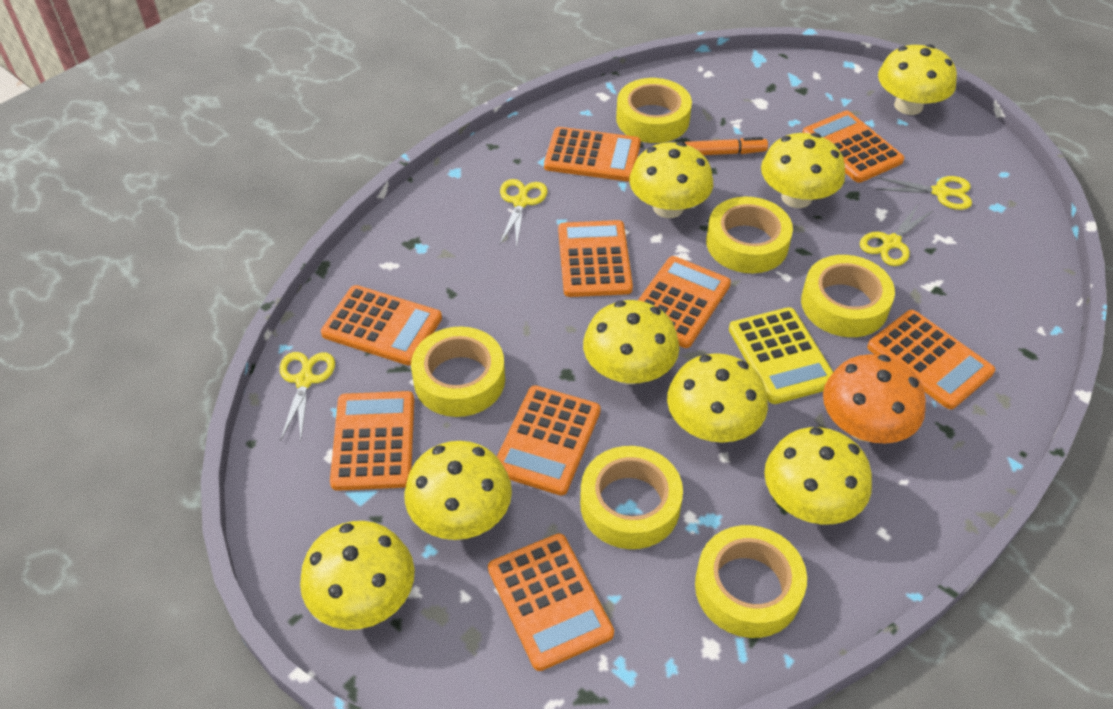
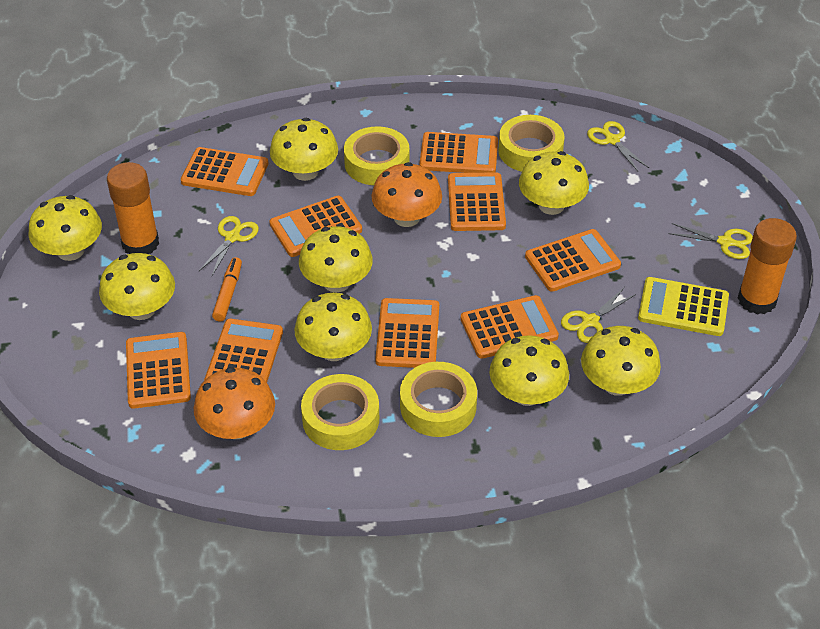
orange glue stick: 0 -> 2
orange mushroom: 1 -> 2
yellow tape: 6 -> 4

